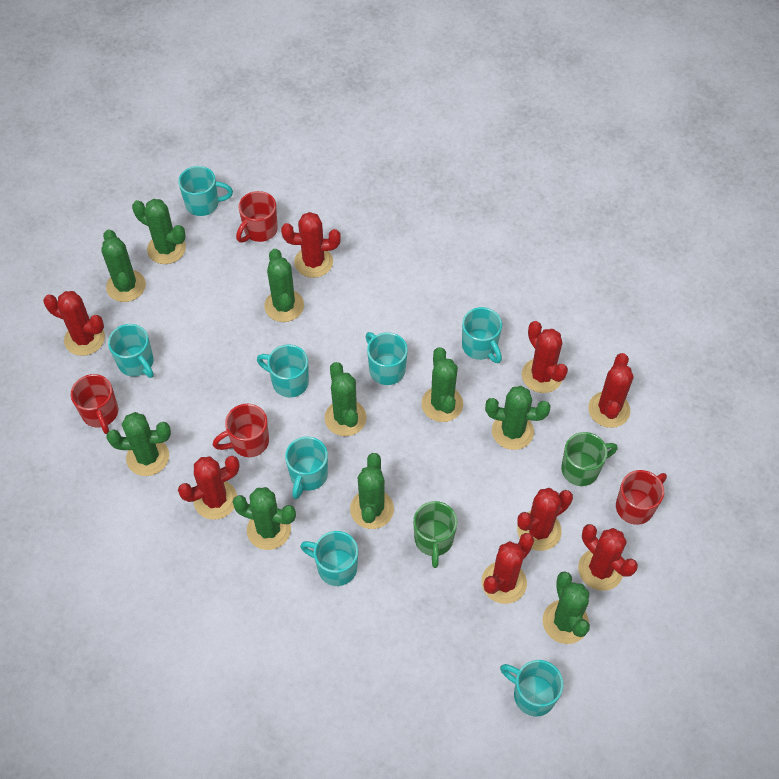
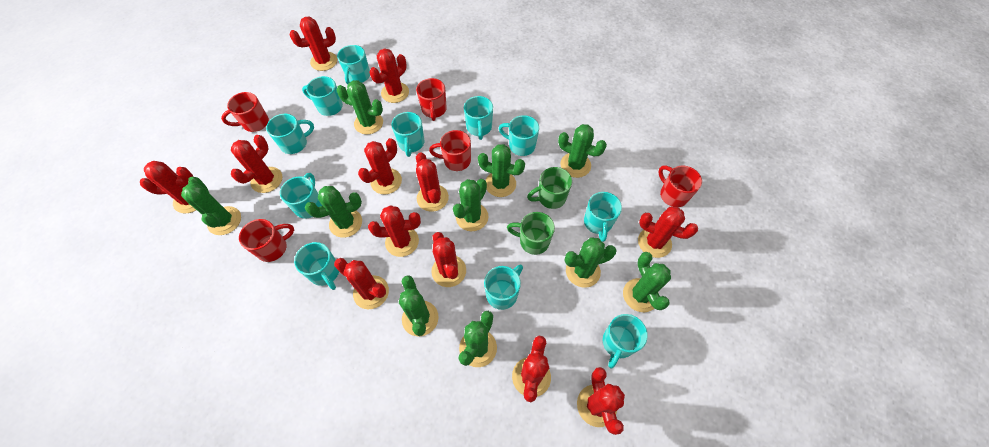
red cactus: 8 -> 12
red mug: 4 -> 5
turquoise mug: 8 -> 11

